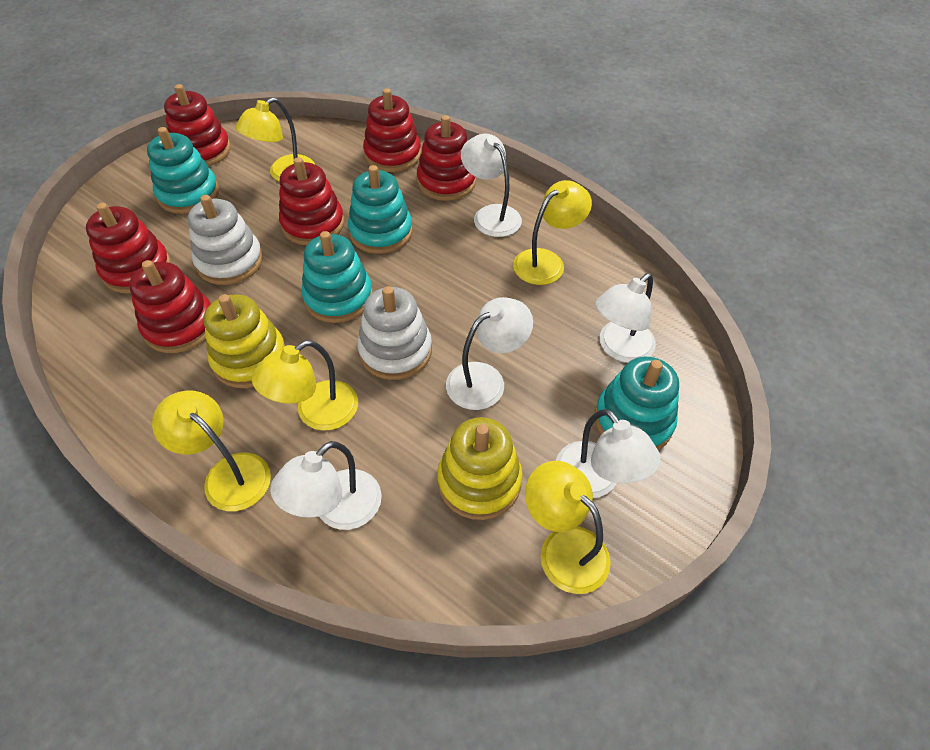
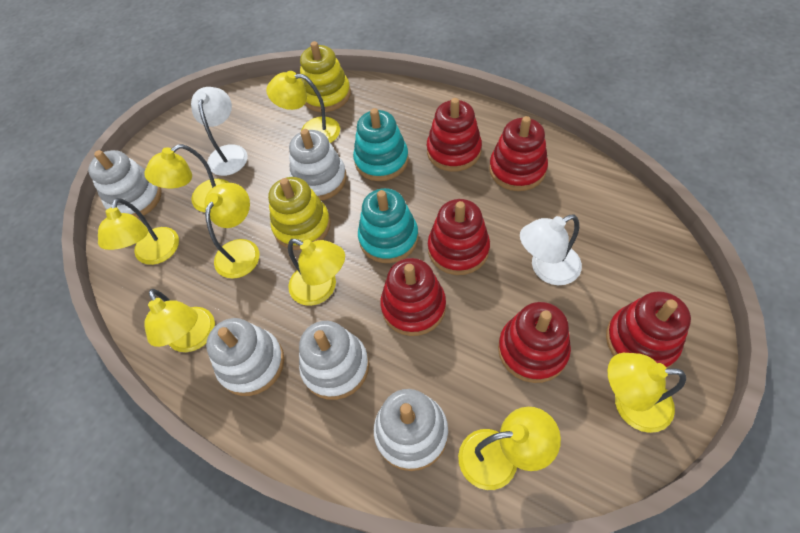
turquoise stacking toy: 4 -> 2
white lamp: 5 -> 2
white stacking toy: 2 -> 5
yellow lamp: 5 -> 8

